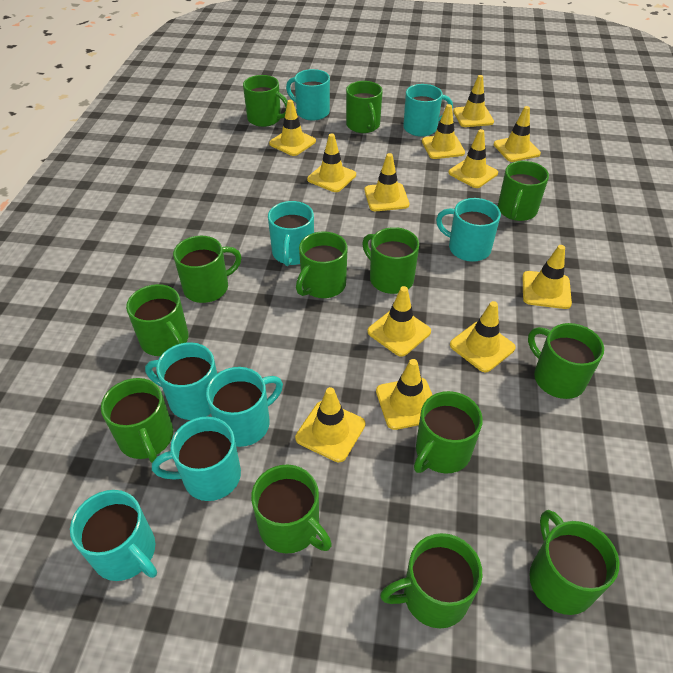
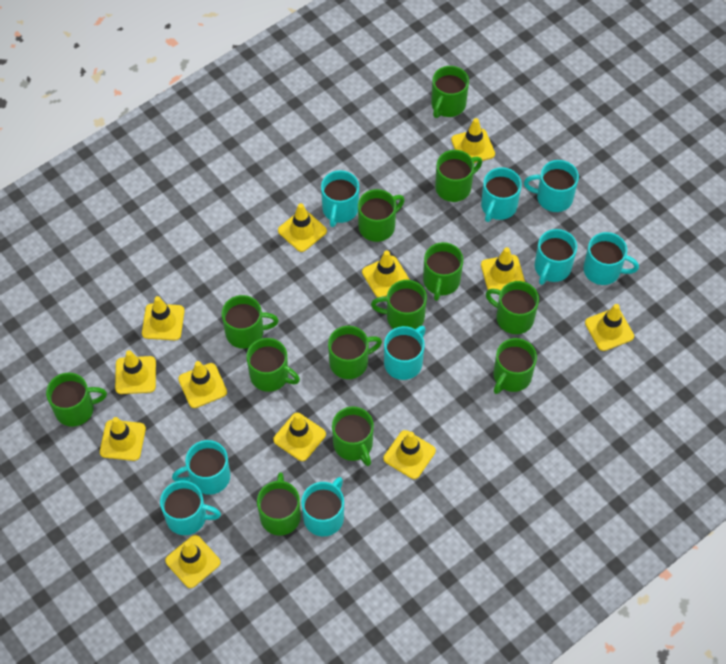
turquoise mug: 8 -> 9

